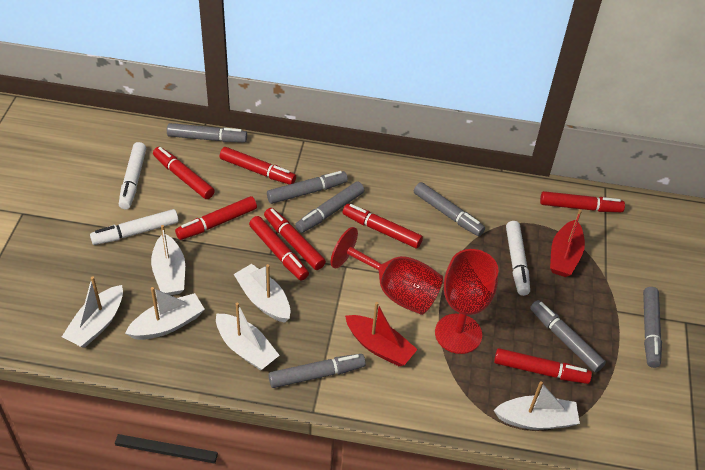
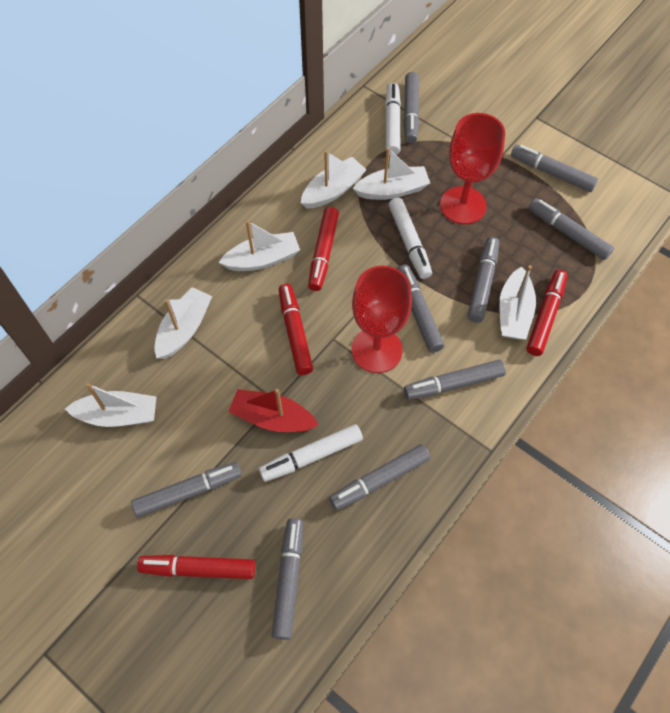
grey marker: 7 -> 9
red boat: 2 -> 1
red marker: 8 -> 4

